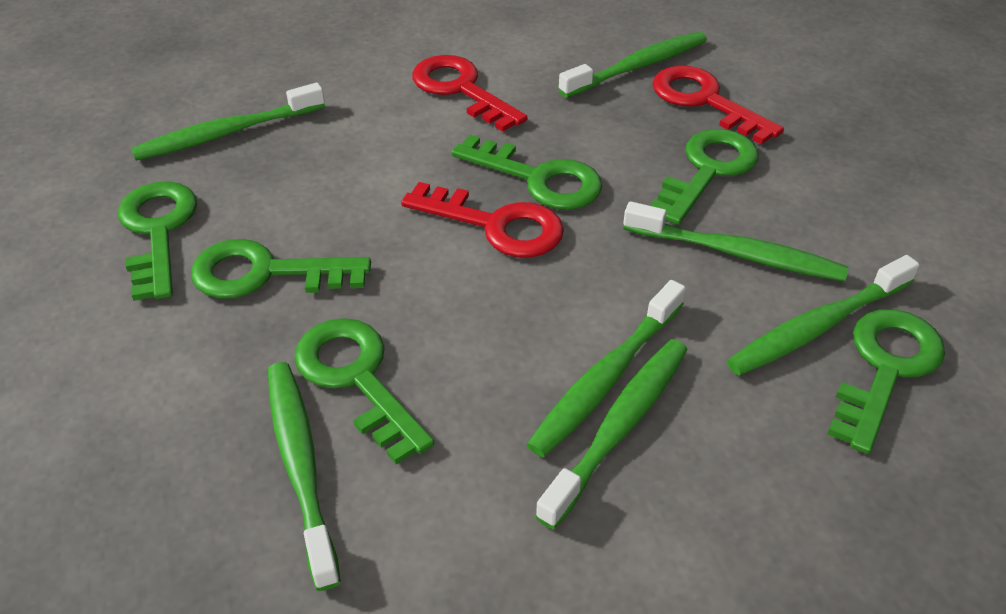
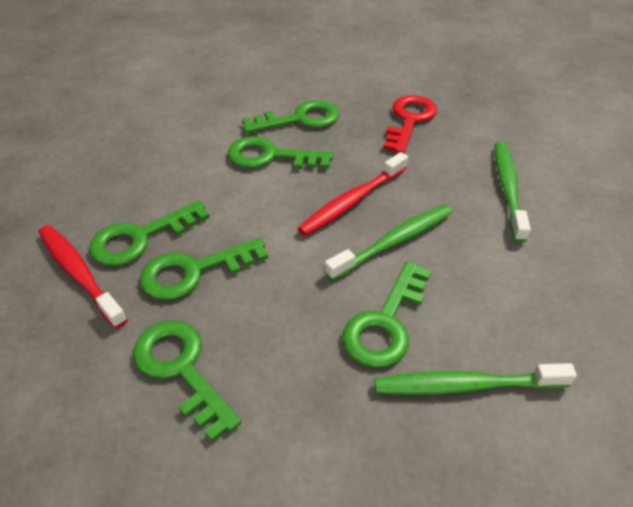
green toothbrush: 7 -> 3
red key: 3 -> 1
red toothbrush: 0 -> 2

